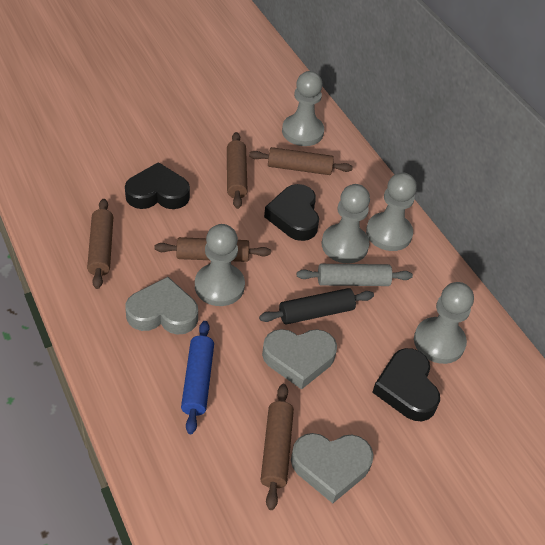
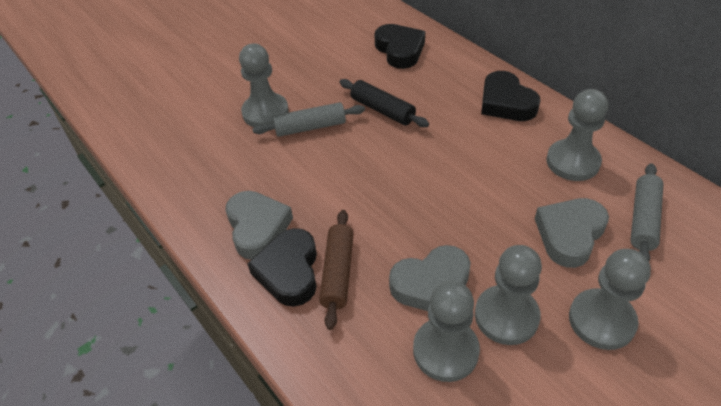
blue rolling pin: 1 -> 0
brown rolling pin: 5 -> 1
grey rolling pin: 1 -> 2

